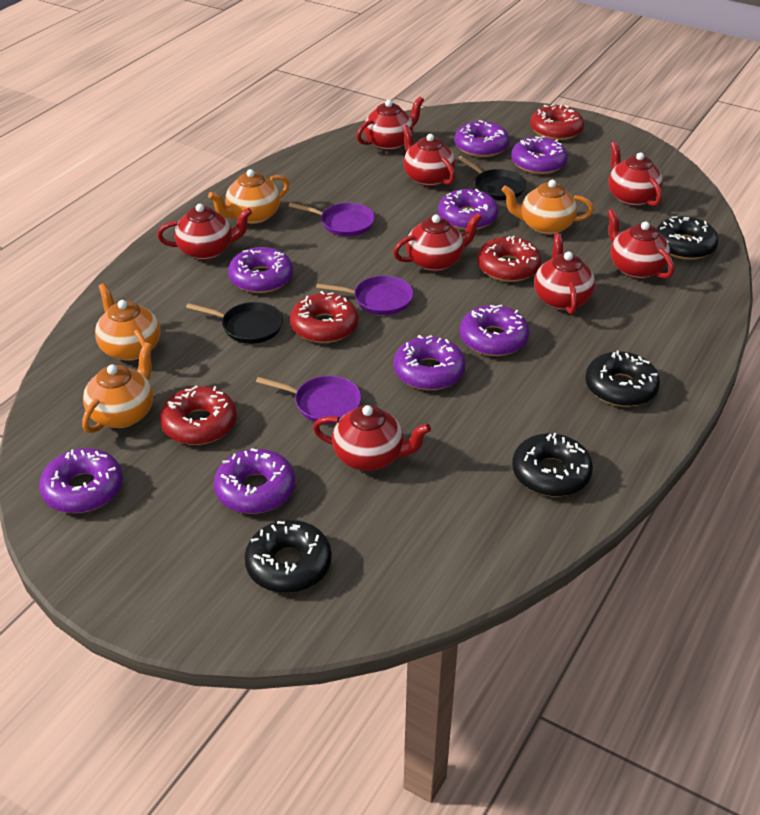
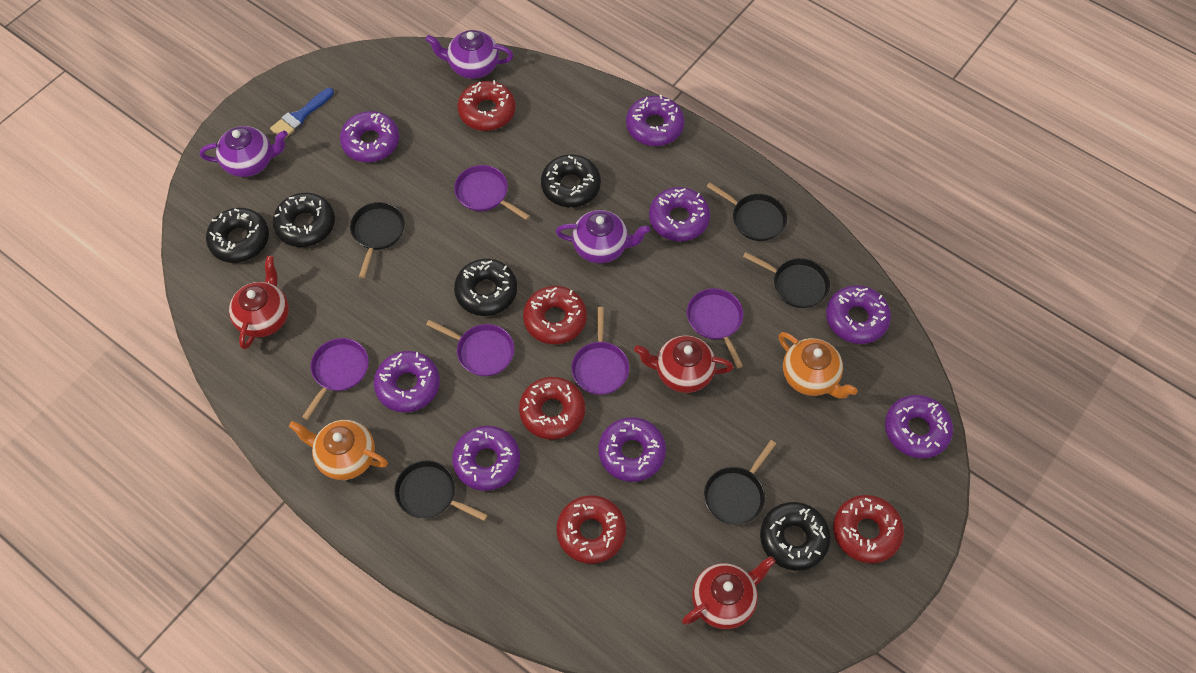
black donut: 4 -> 5
black pan: 2 -> 5
blue brush: 0 -> 1
orange teapot: 4 -> 2
purple pan: 3 -> 5
purple teapot: 0 -> 3
red donut: 4 -> 5
red teapot: 8 -> 3

